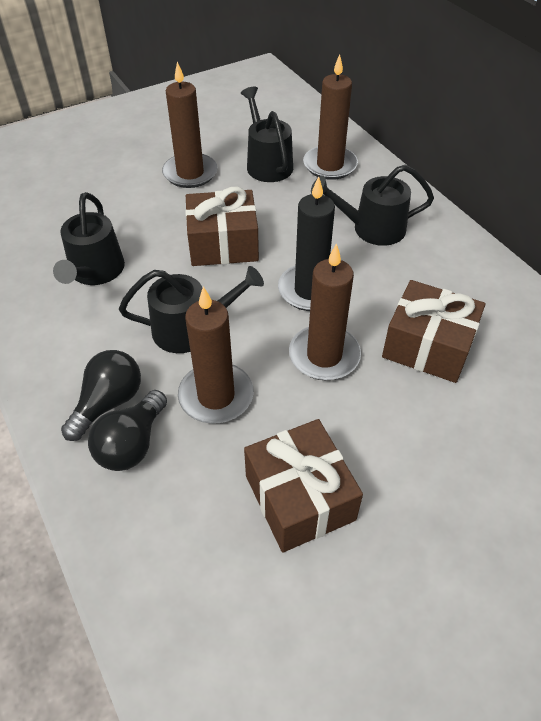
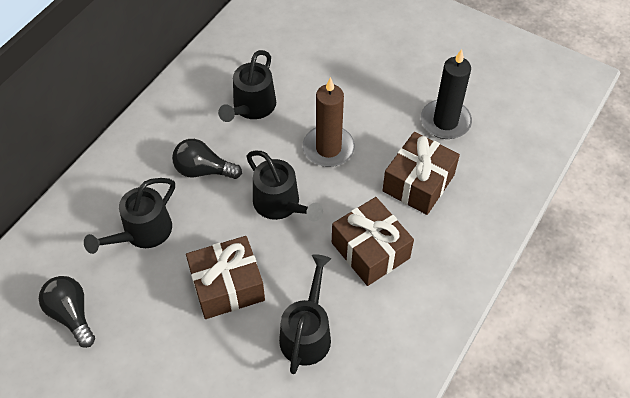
brown candle: 4 -> 1

